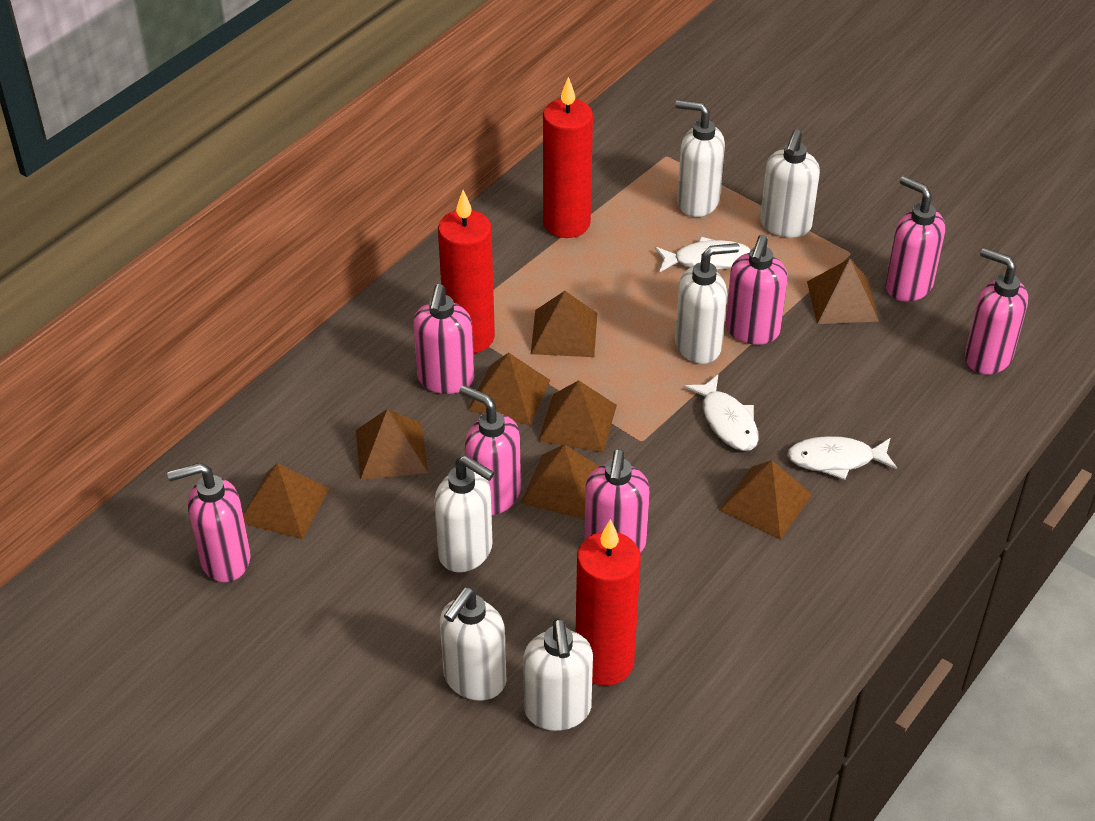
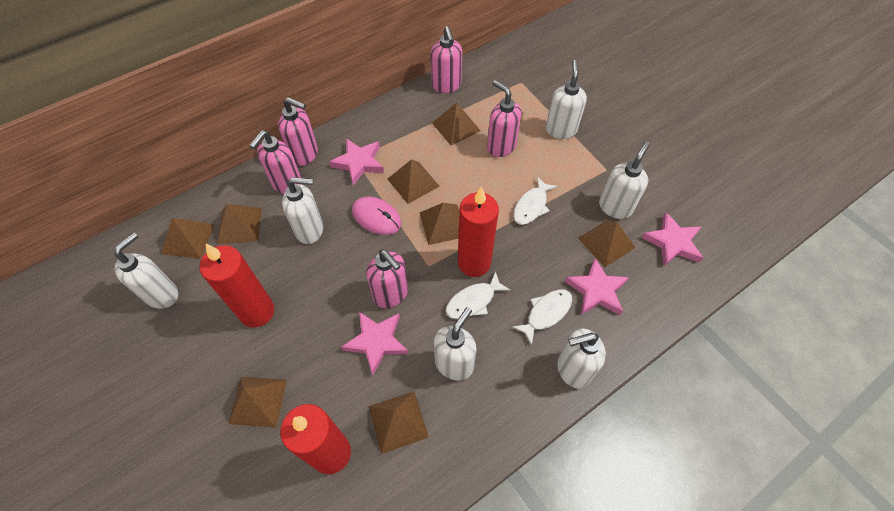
pink mouse: 0 -> 1
pink soap dispenser: 7 -> 5
pink star: 0 -> 4

